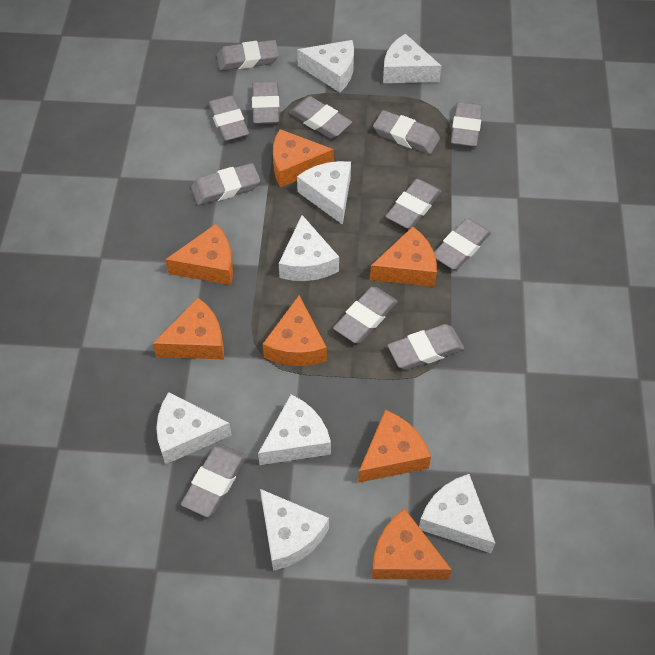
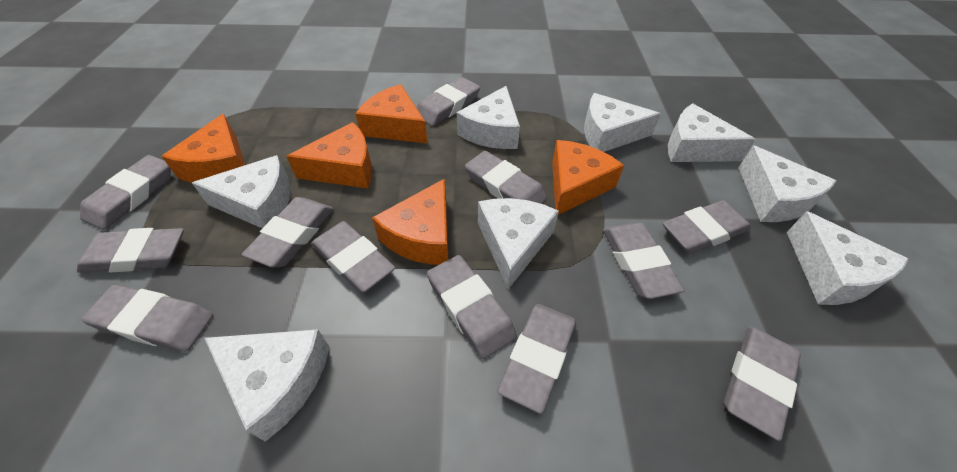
orange cheese: 7 -> 5

